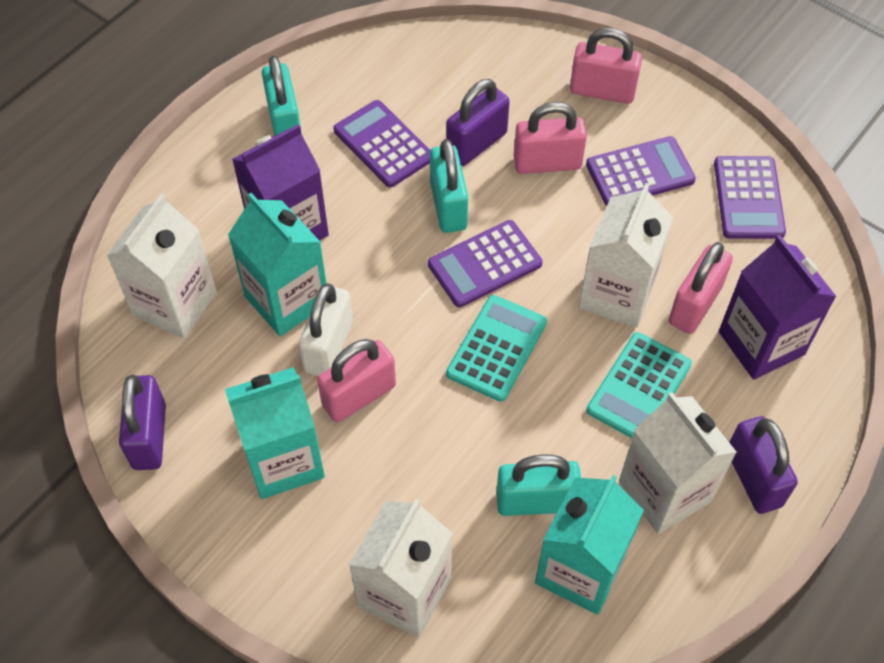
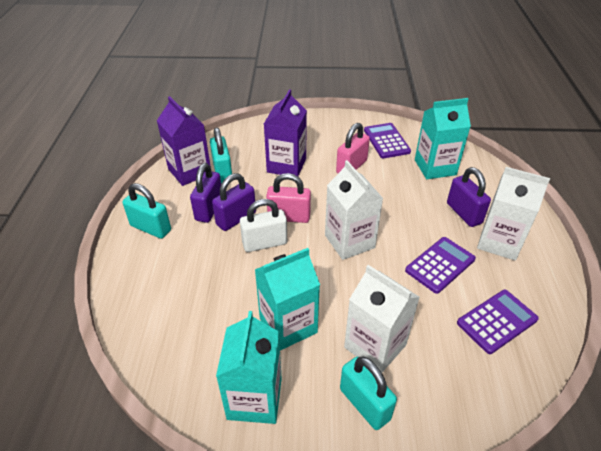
pink padlock: 4 -> 2
purple calculator: 4 -> 3
turquoise calculator: 2 -> 0
white carton: 4 -> 3

